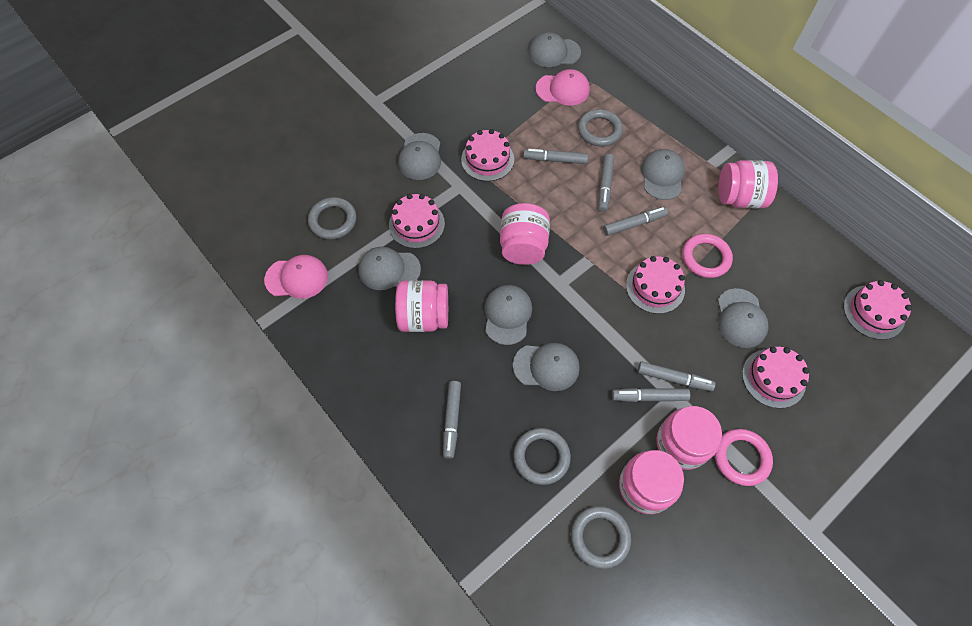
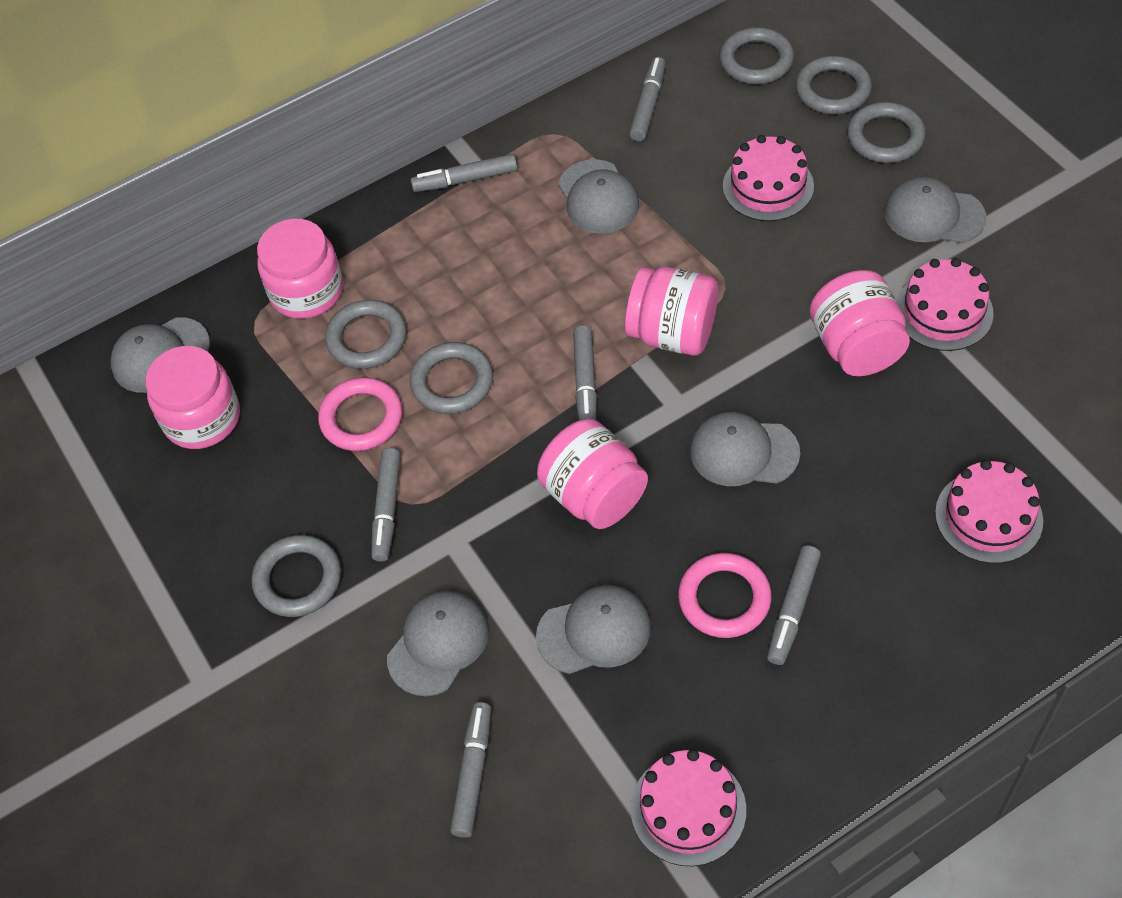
grey cap: 7 -> 6
grey ring: 4 -> 6
pink cake: 5 -> 4
pink cap: 2 -> 0

